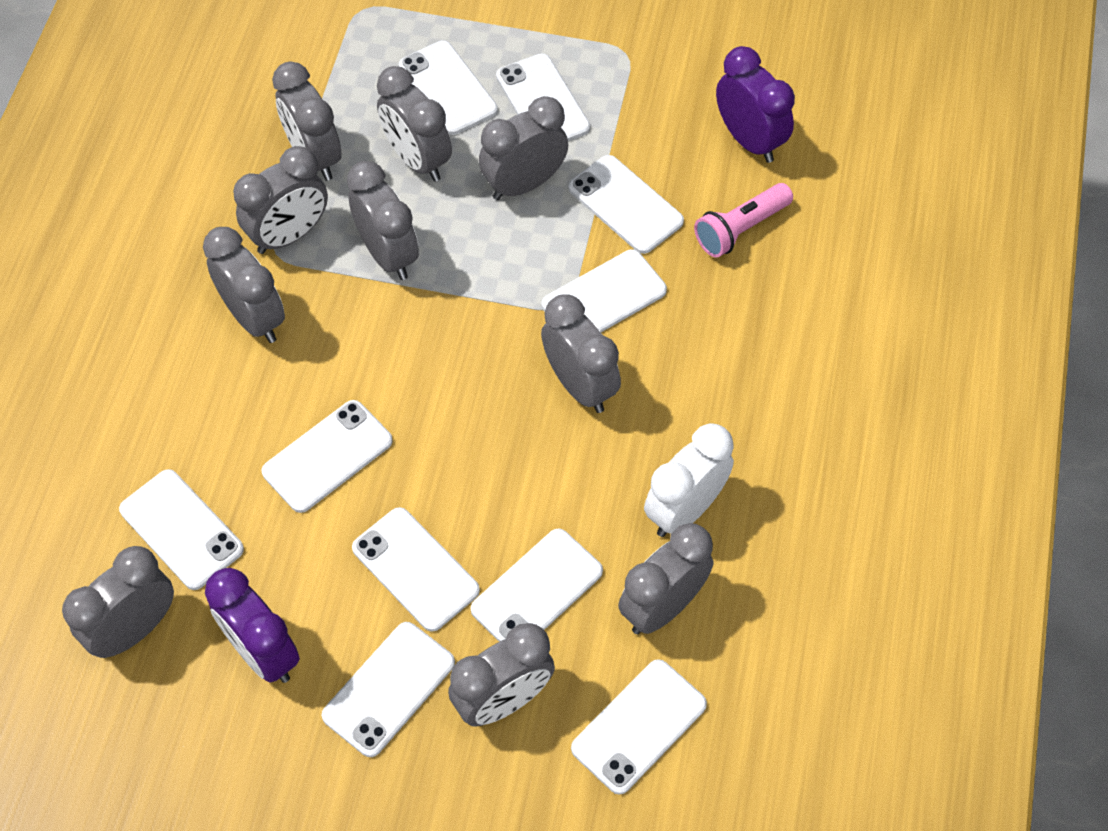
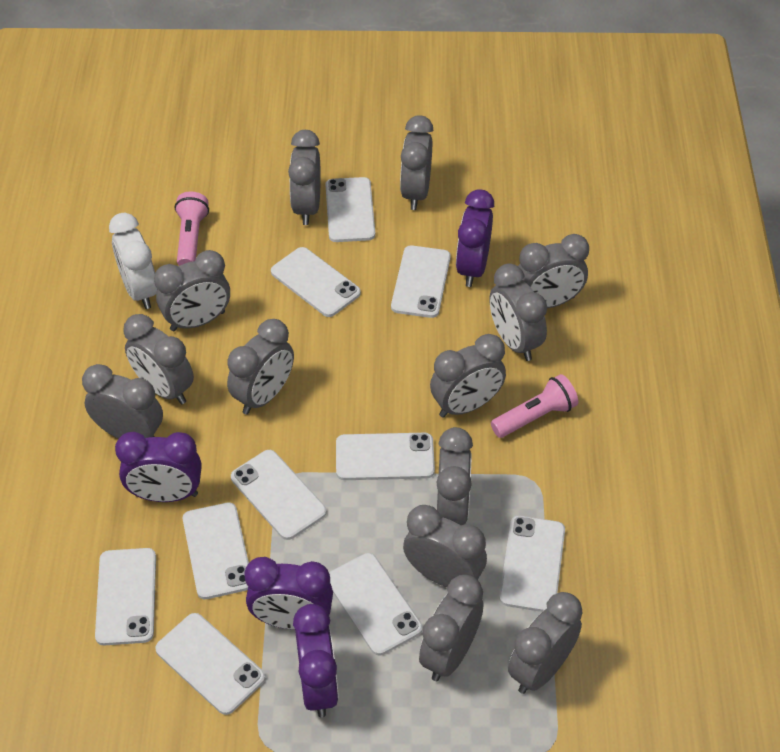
grey clock: 10 -> 13
pink flashlight: 1 -> 2
purple clock: 2 -> 4

